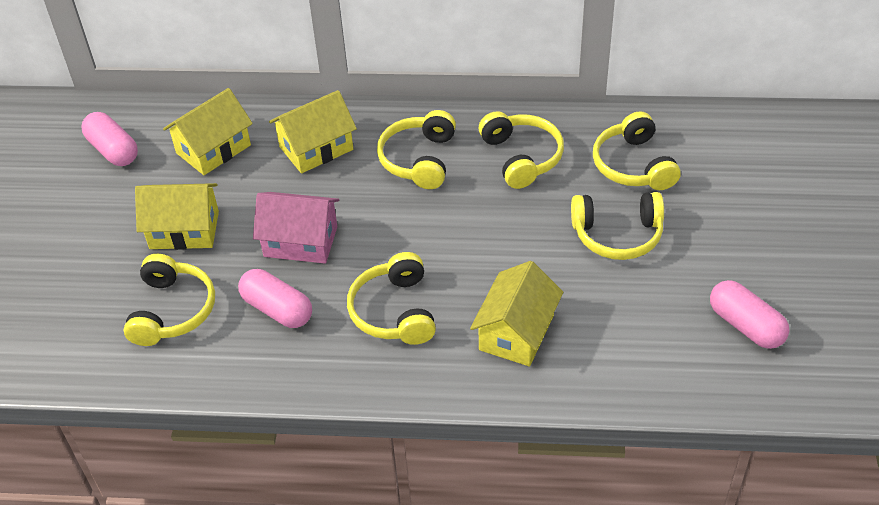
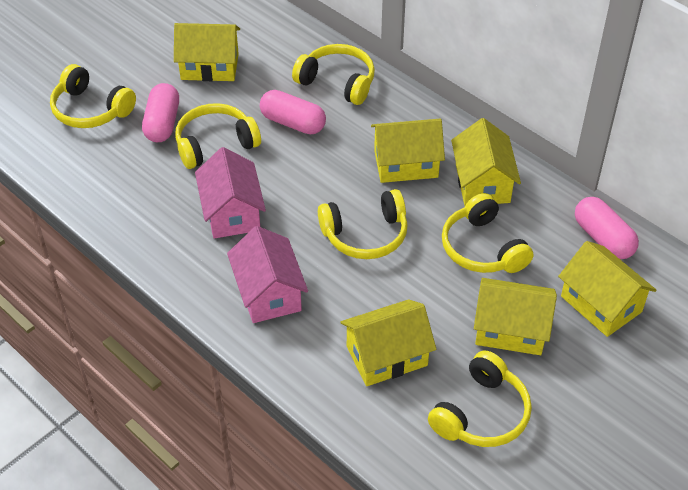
pink house: 1 -> 2
yellow house: 4 -> 6

